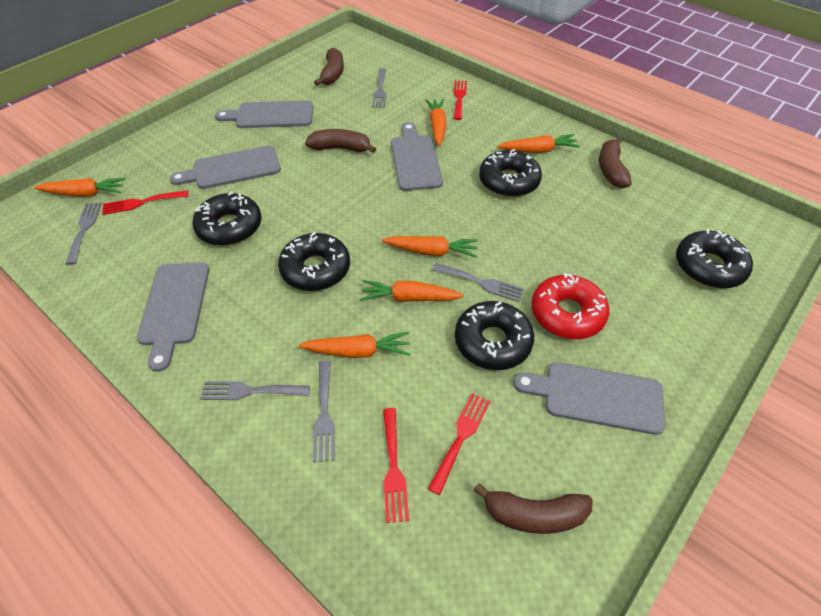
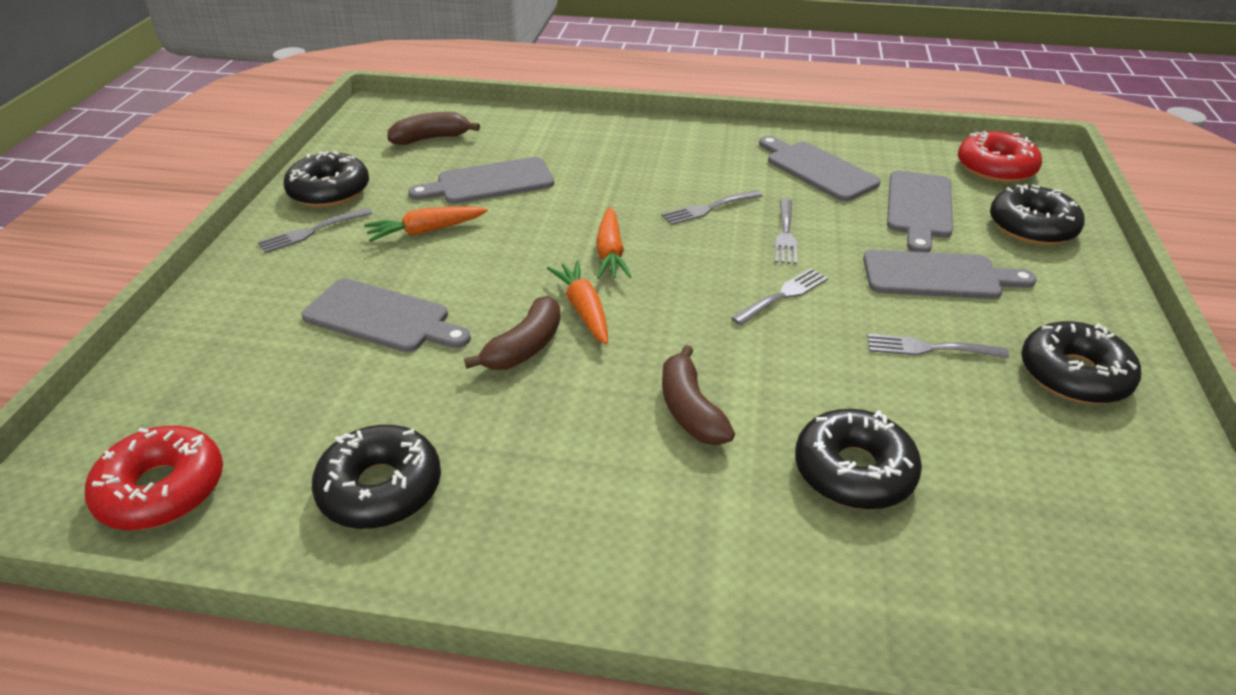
brown banana: 4 -> 3
orange carrot: 6 -> 3
red donut: 1 -> 2
red fork: 4 -> 0

